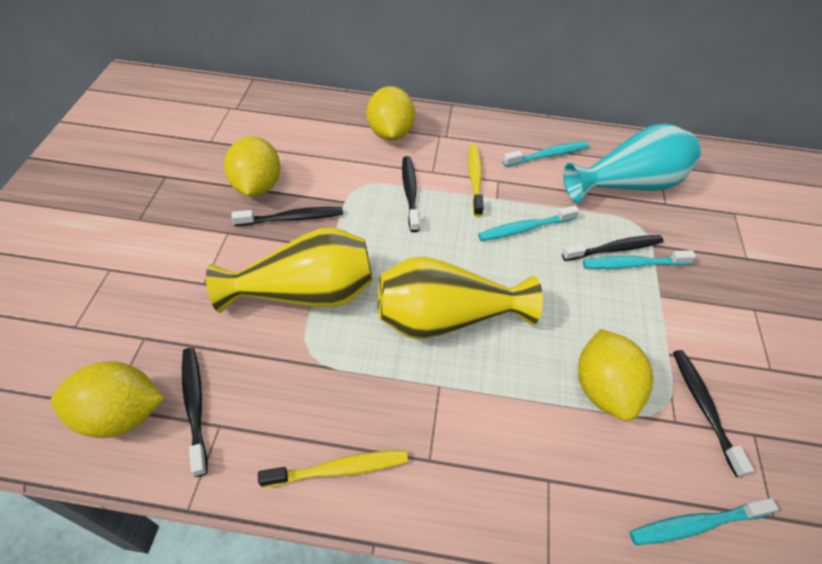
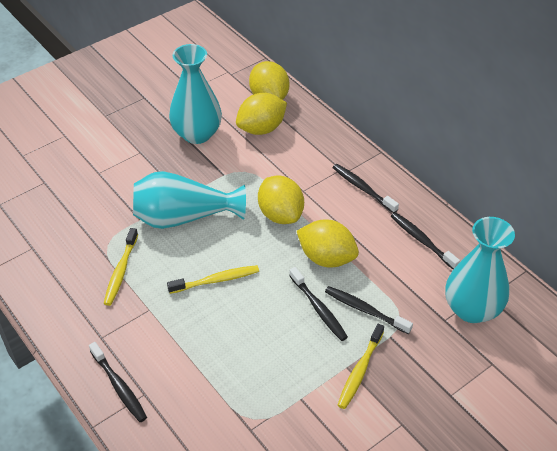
turquoise toothbrush: 4 -> 0
turquoise vase: 1 -> 3
yellow toothbrush: 2 -> 3
yellow vase: 2 -> 0

